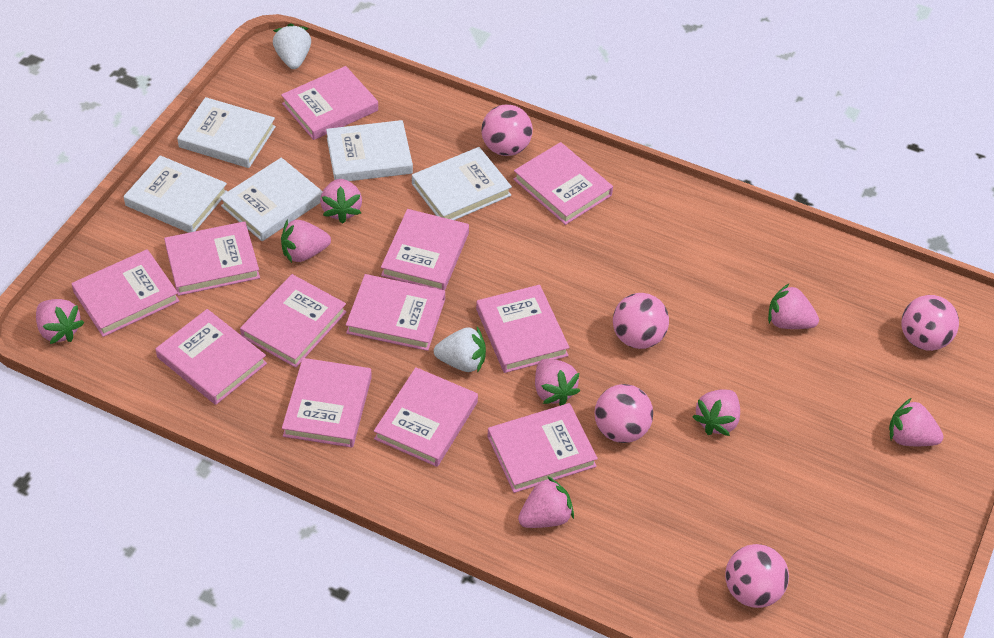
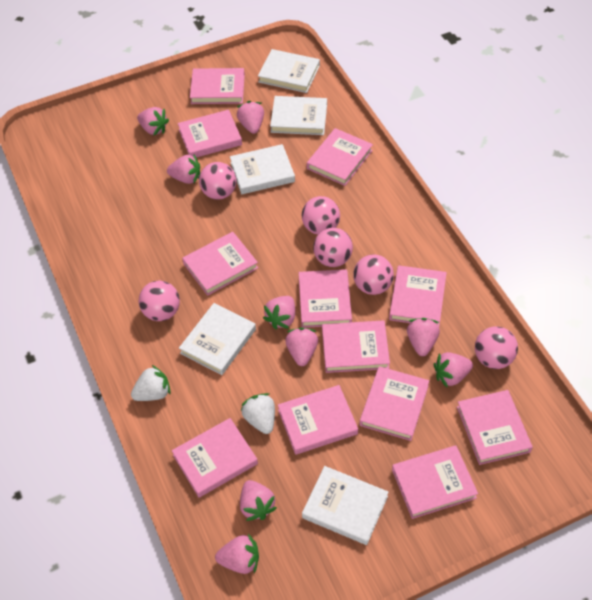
pink ball: 5 -> 6
pink strawberry: 8 -> 9

